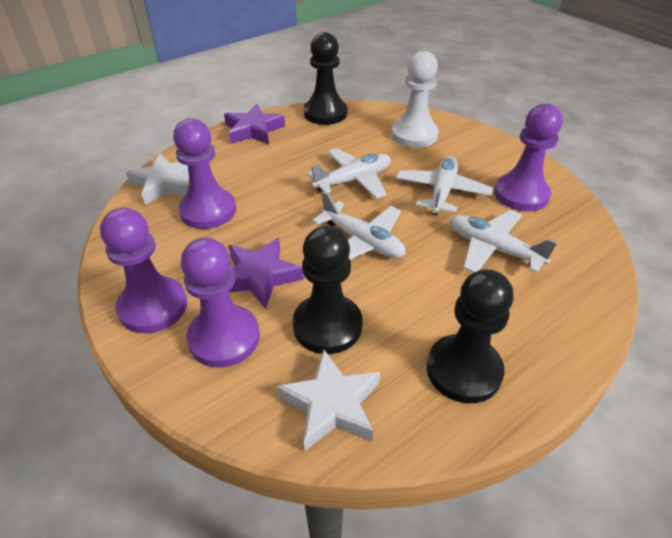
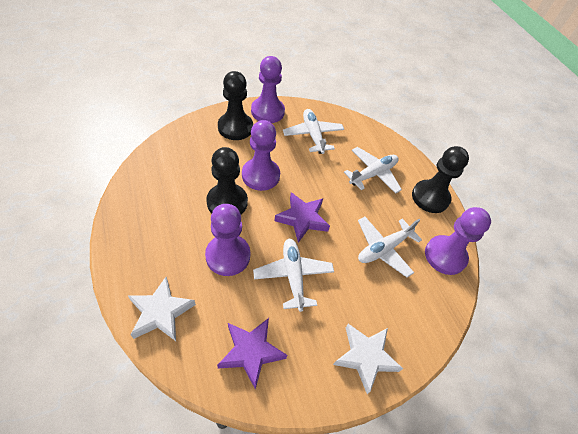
white pawn: 1 -> 0

